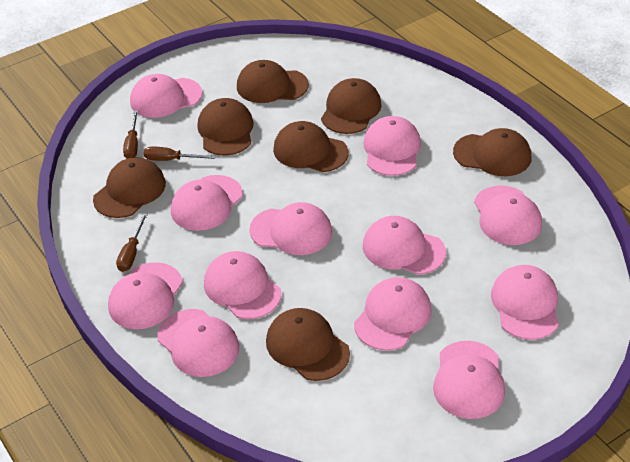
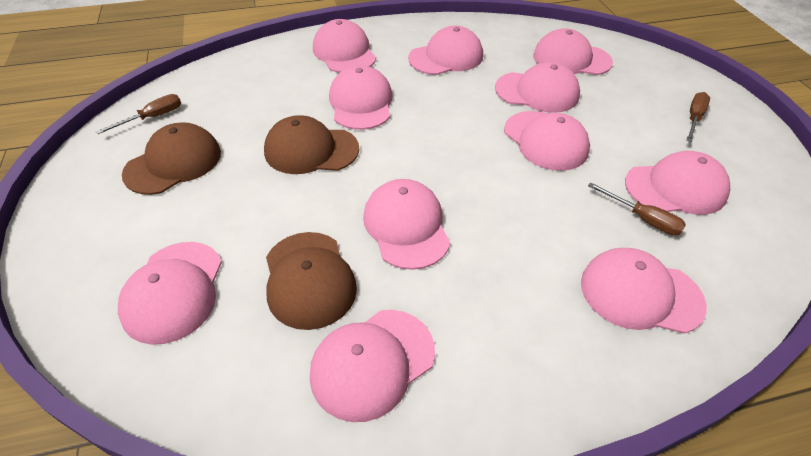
brown cap: 7 -> 3
pink cap: 12 -> 11

